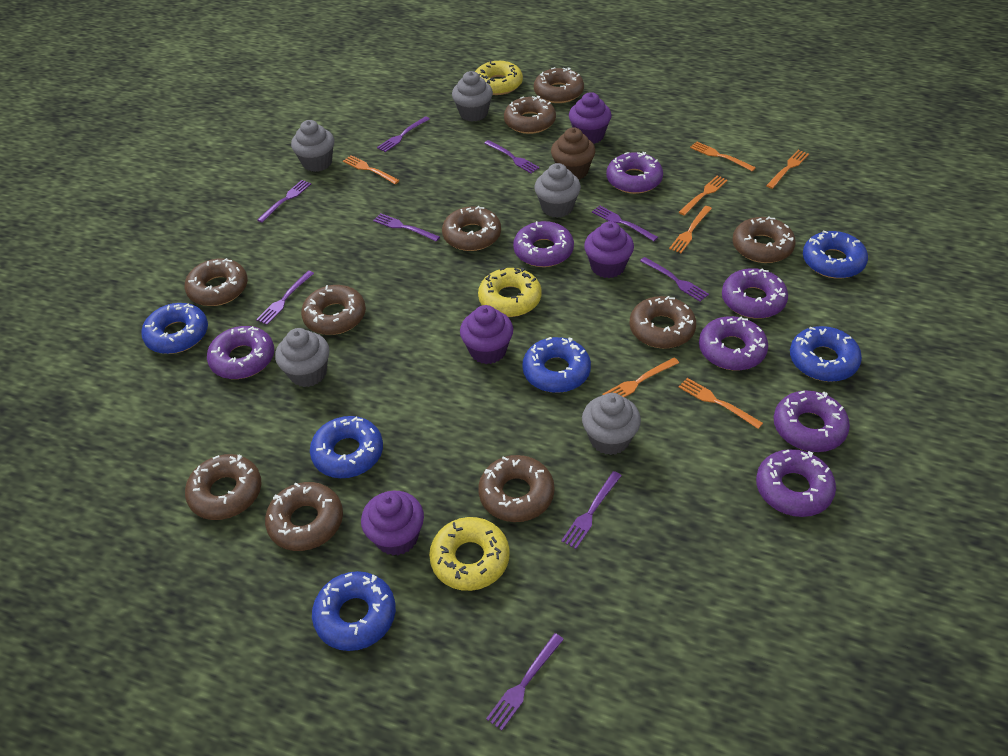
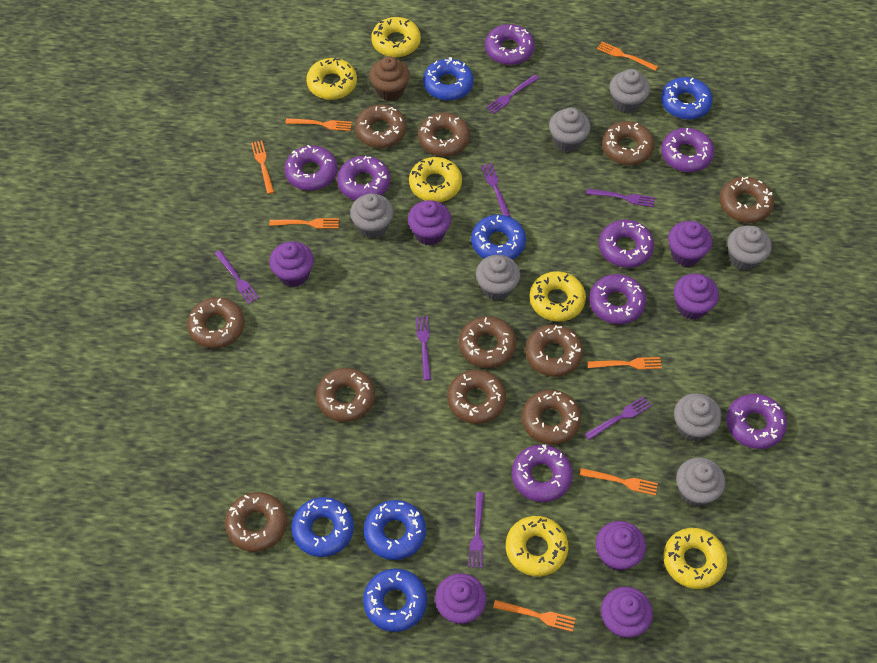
brown donut: 10 -> 11
grey cupcake: 5 -> 7
purple cupcake: 4 -> 7
purple donut: 7 -> 8
purple fork: 9 -> 7
yellow donut: 3 -> 6

